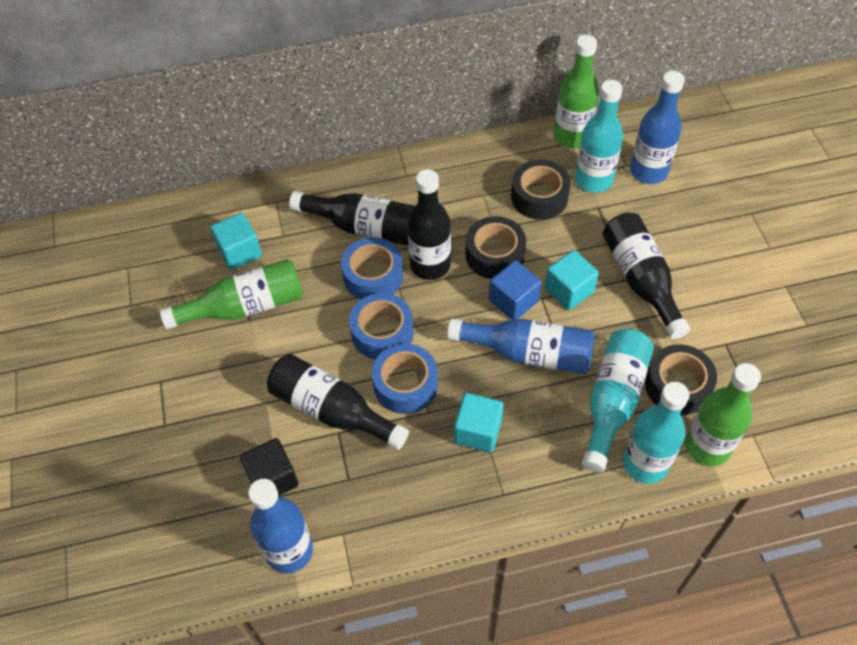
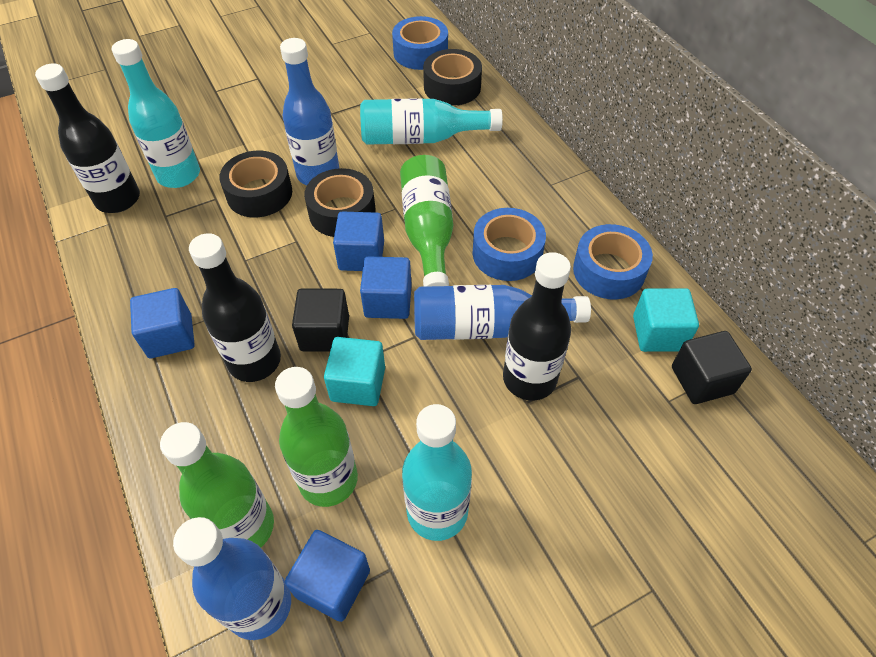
black bottle: 4 -> 3
black cube: 1 -> 2
blue cube: 1 -> 4
turquoise cube: 3 -> 2

